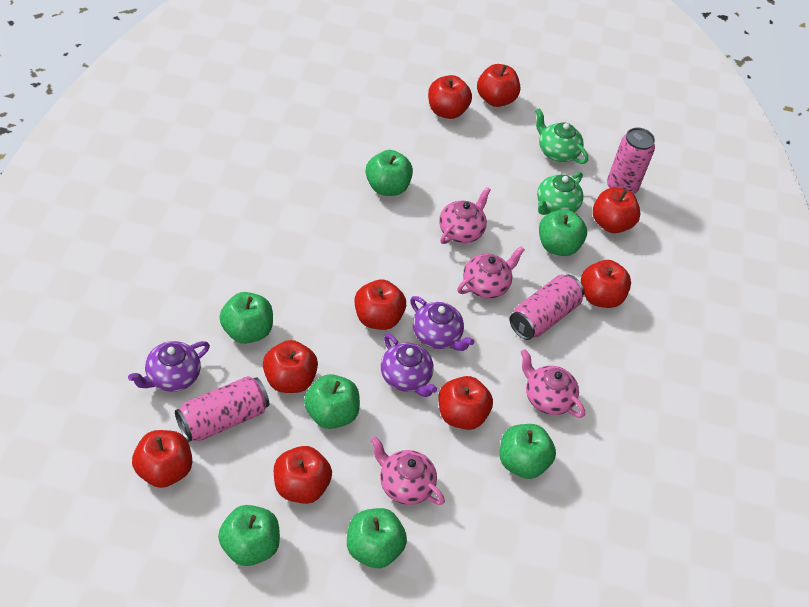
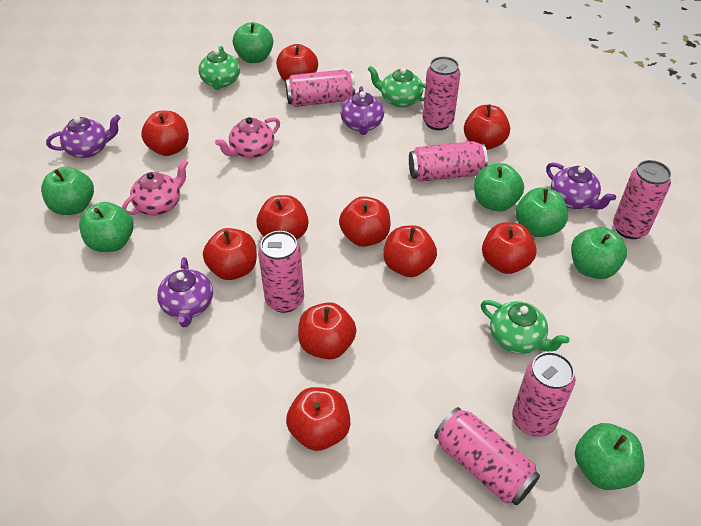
green teapot: 2 -> 3
pink can: 3 -> 7
pink teapot: 4 -> 2
purple teapot: 3 -> 4
red apple: 9 -> 10

